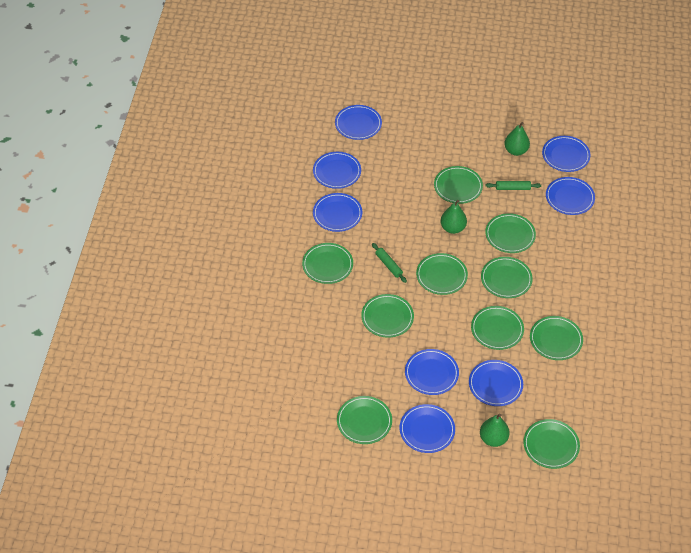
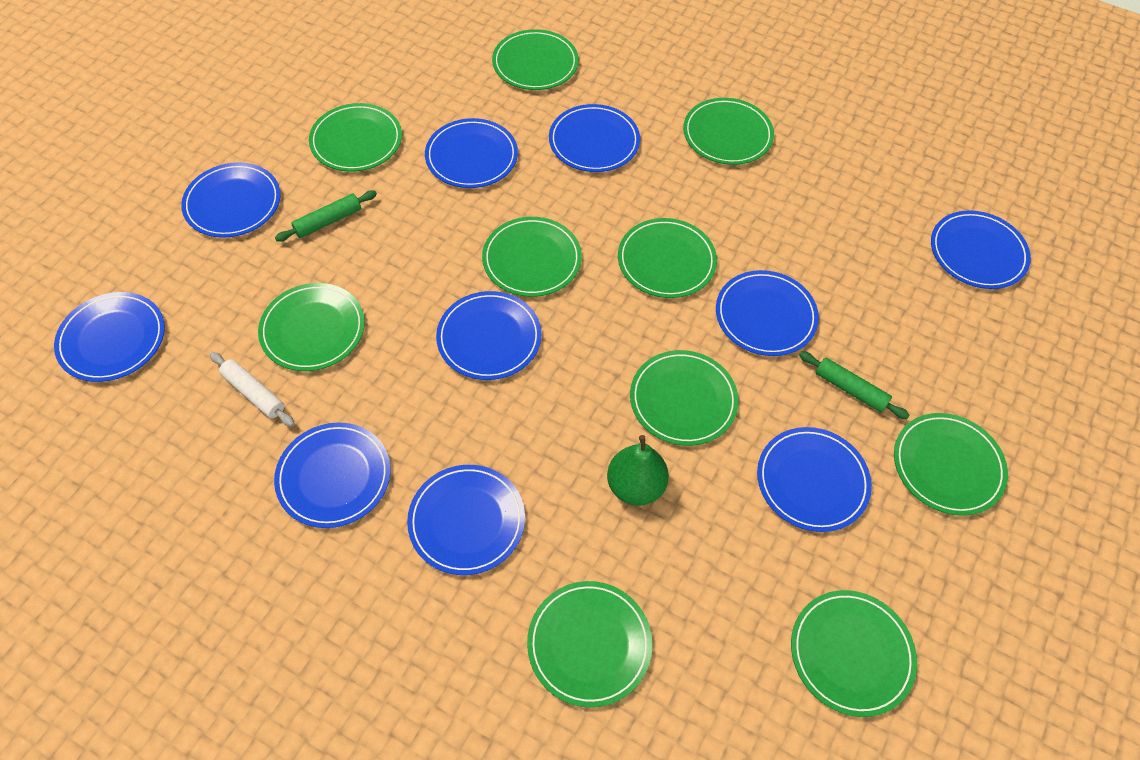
blue plate: 8 -> 10
green pear: 3 -> 1
white rolling pin: 0 -> 1

